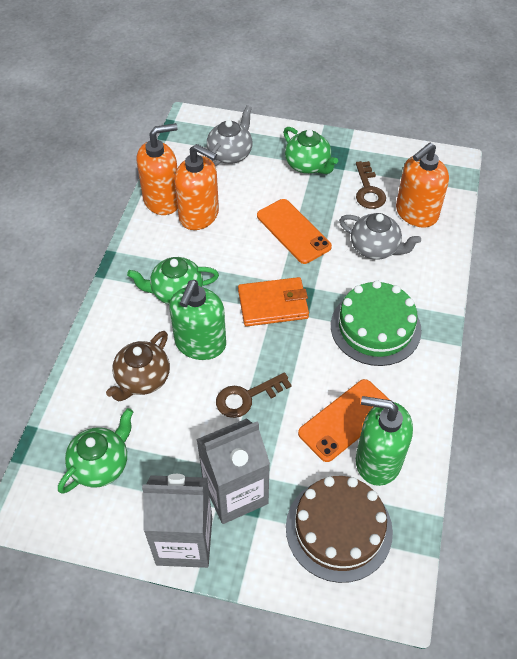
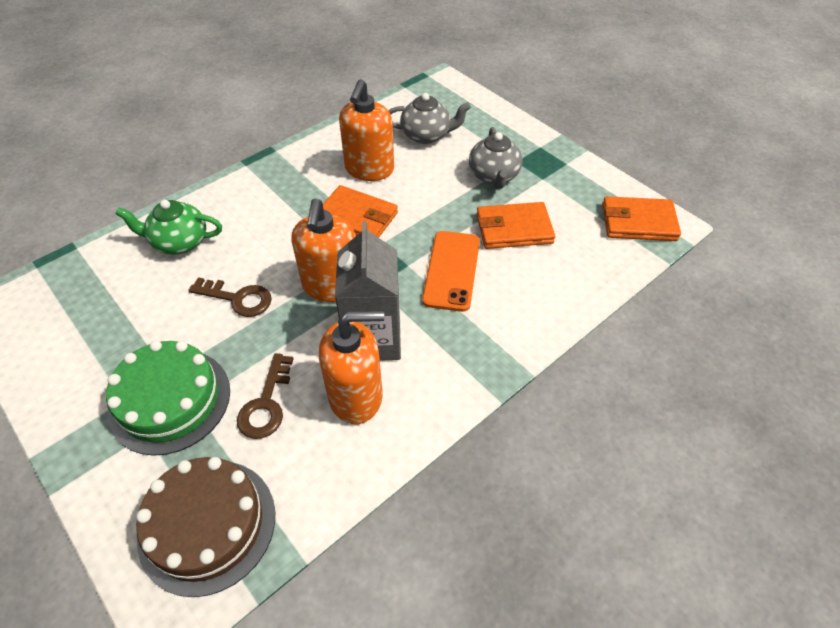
brown teapot: 1 -> 0
green soap dispenser: 2 -> 0
green teapot: 3 -> 1
grey carton: 2 -> 1
orange phone: 2 -> 1
orange wallet: 1 -> 3

